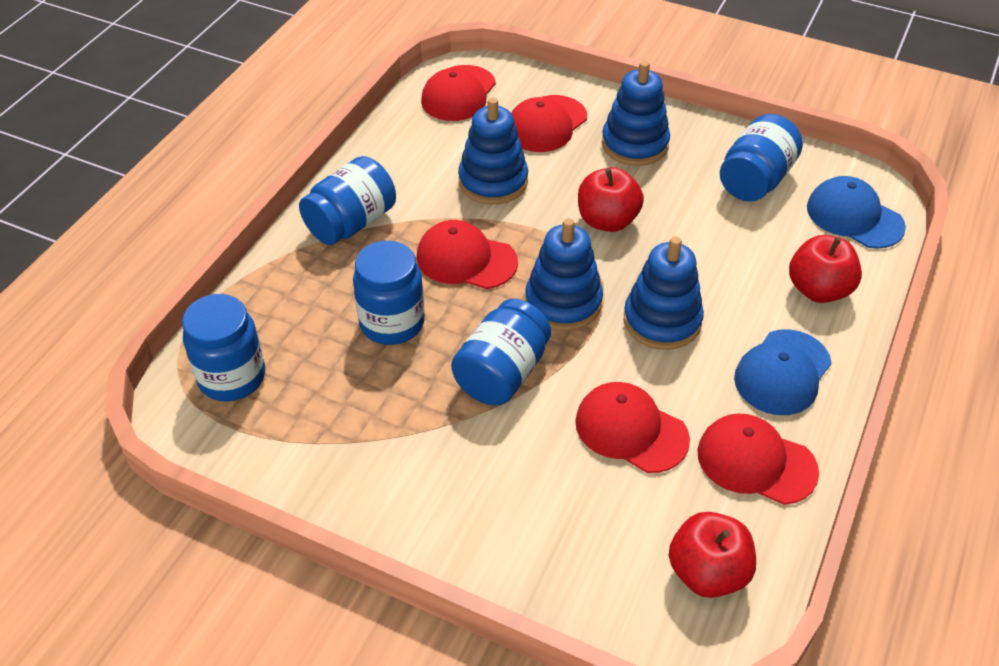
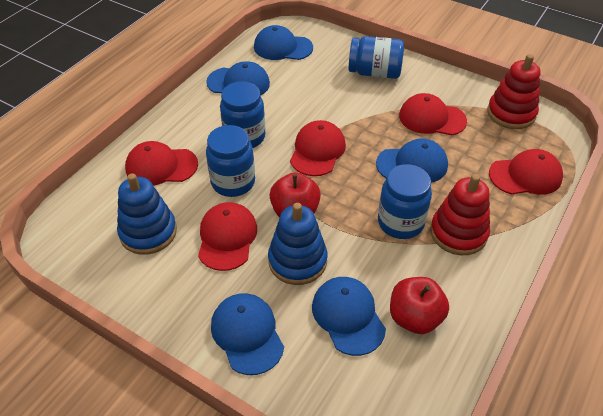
blue cap: 2 -> 5
blue jar: 5 -> 4
blue stacking toy: 4 -> 2
red apple: 3 -> 2
red stacking toy: 0 -> 2

